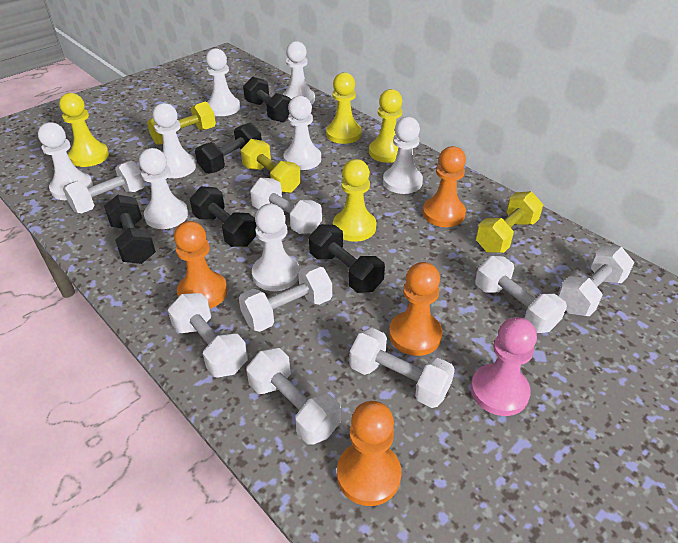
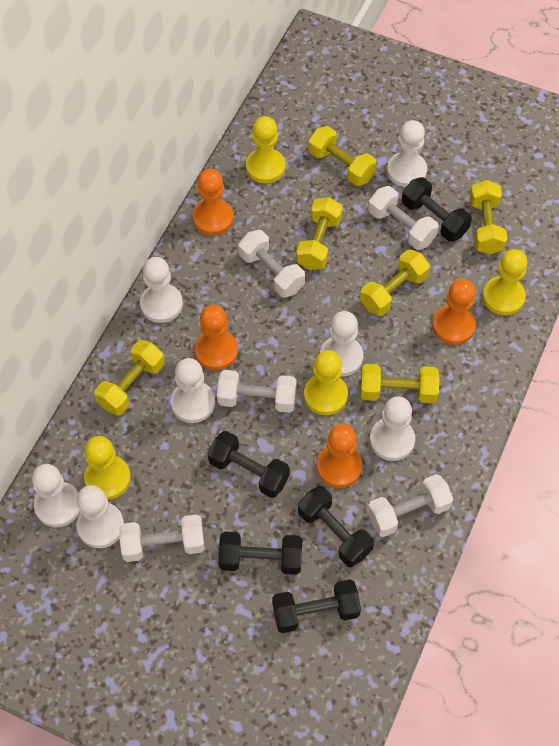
pink pawn: 1 -> 0
white dumbbell: 8 -> 5
white pawn: 8 -> 7
yellow dumbbell: 3 -> 6

